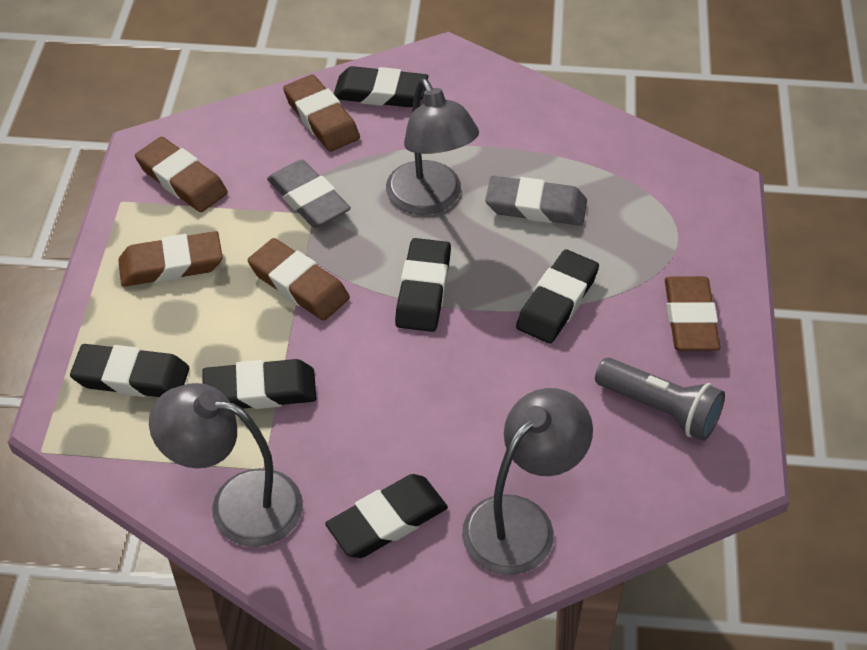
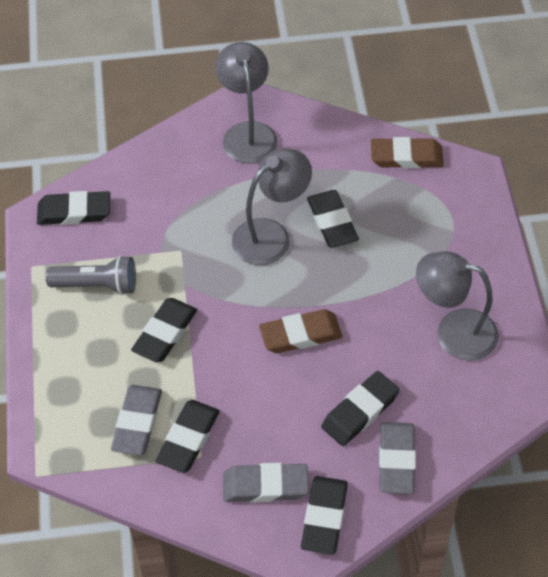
brown eraser: 5 -> 2
grey eraser: 2 -> 3

